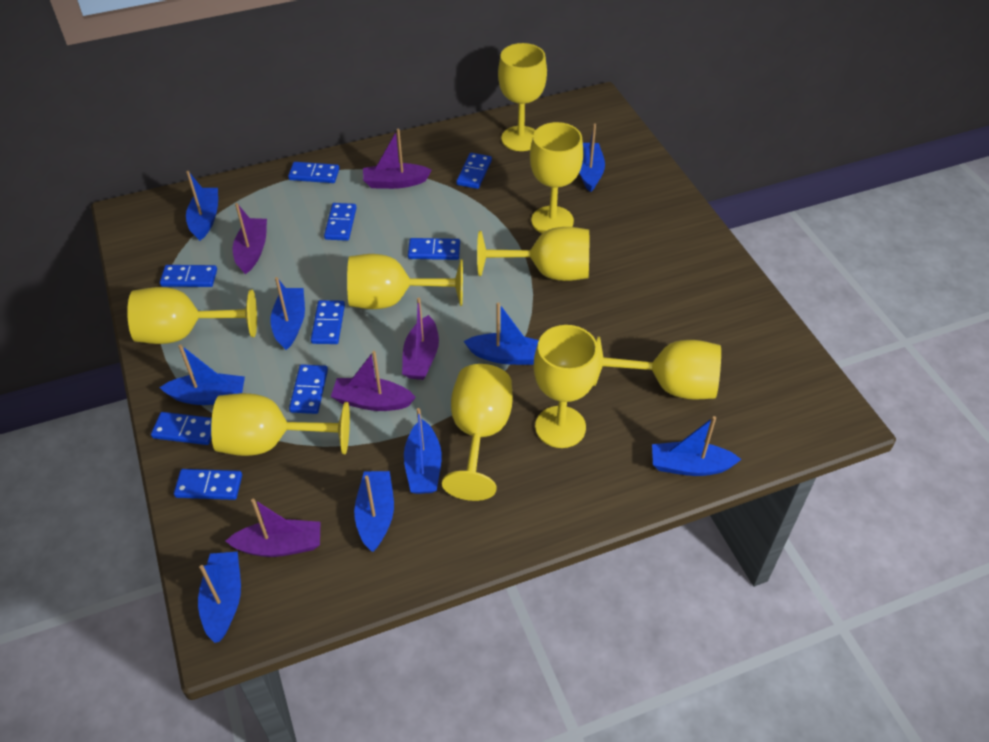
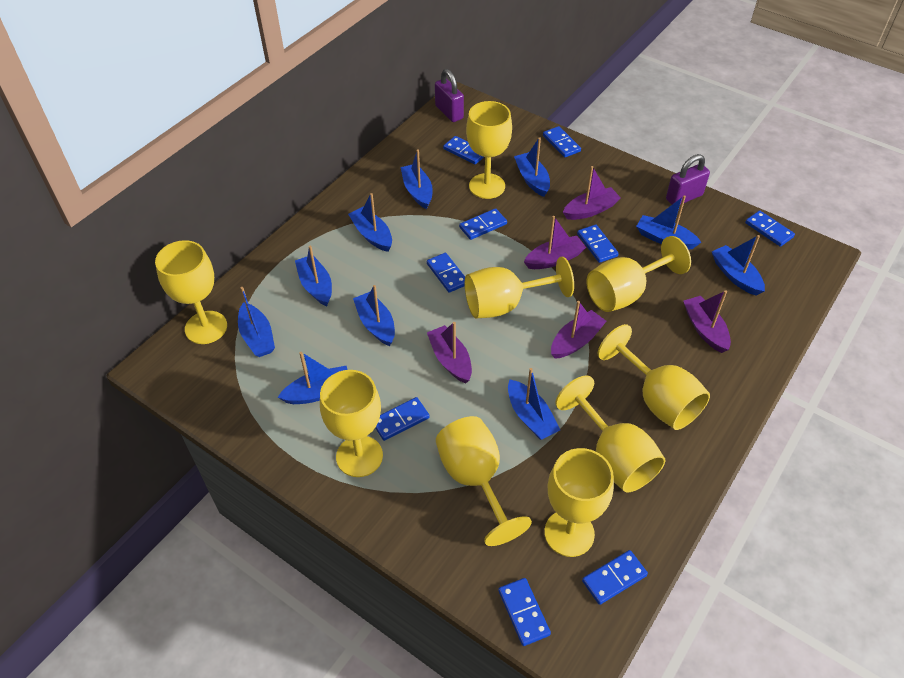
blue boat: 9 -> 10
purple padlock: 0 -> 2

